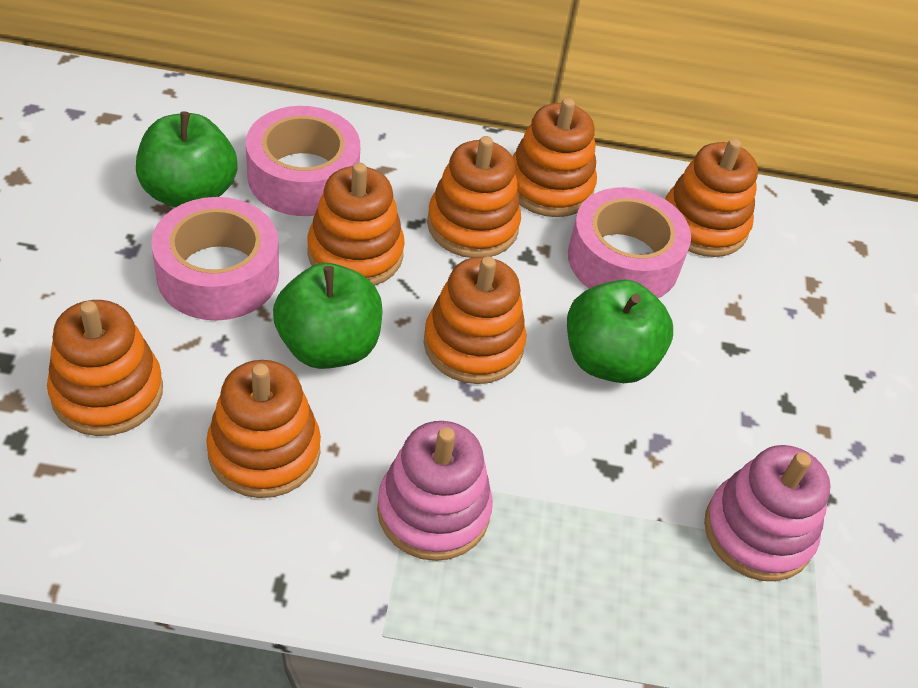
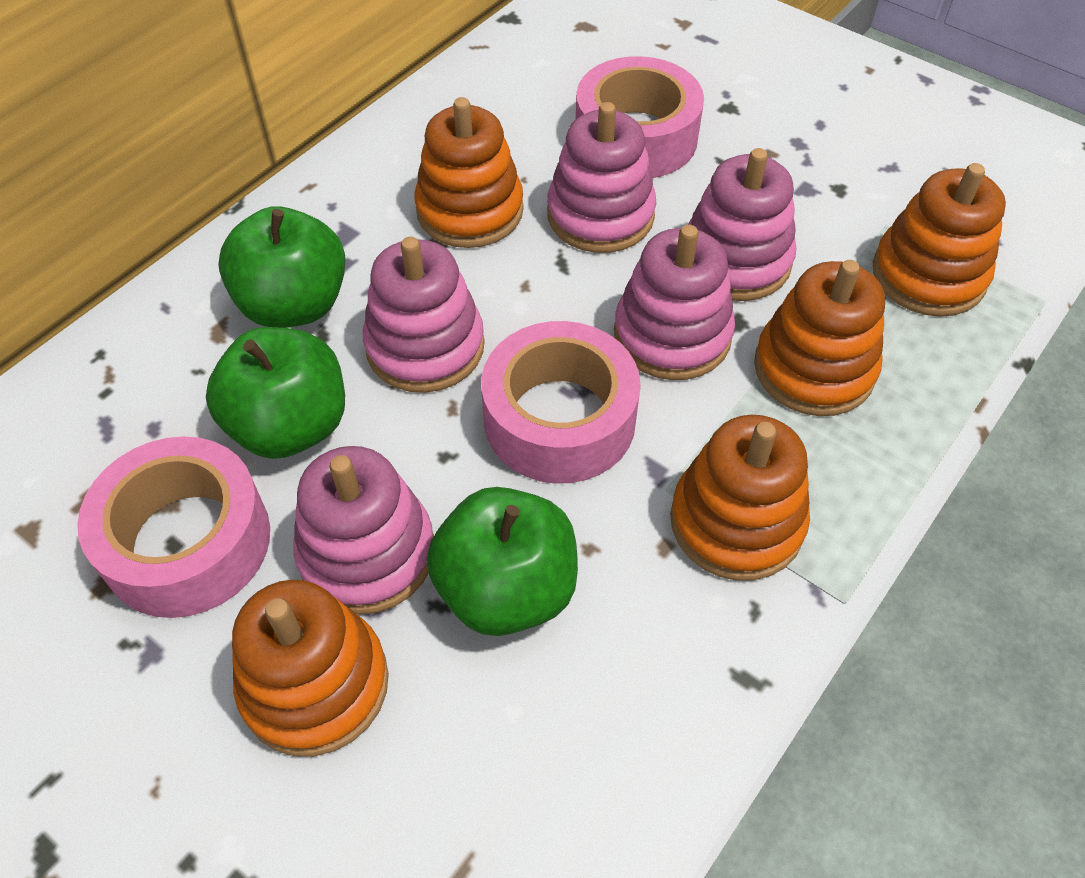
orange stacking toy: 7 -> 5
pink stacking toy: 2 -> 5

